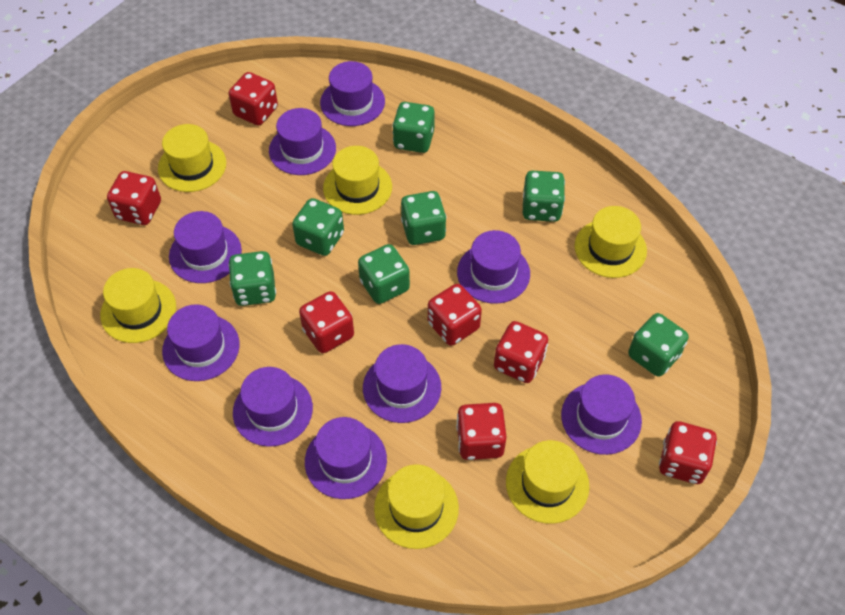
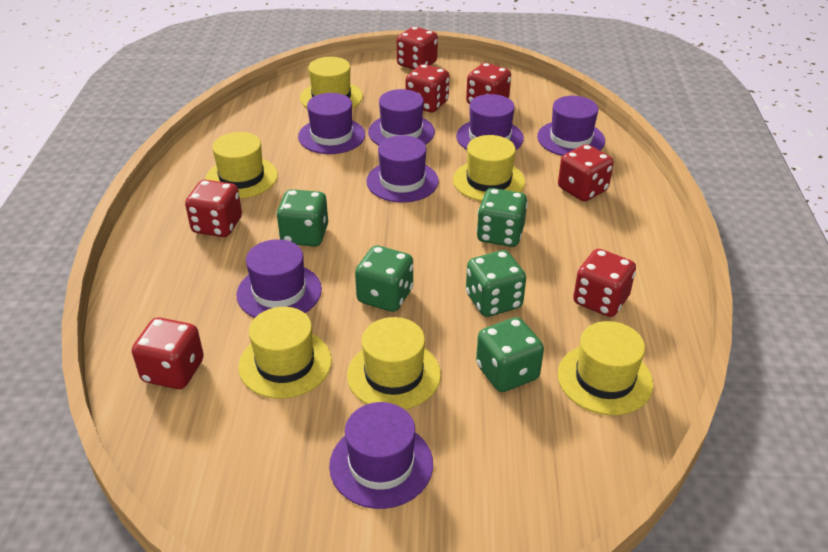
green dice: 7 -> 5
purple hat: 9 -> 7

